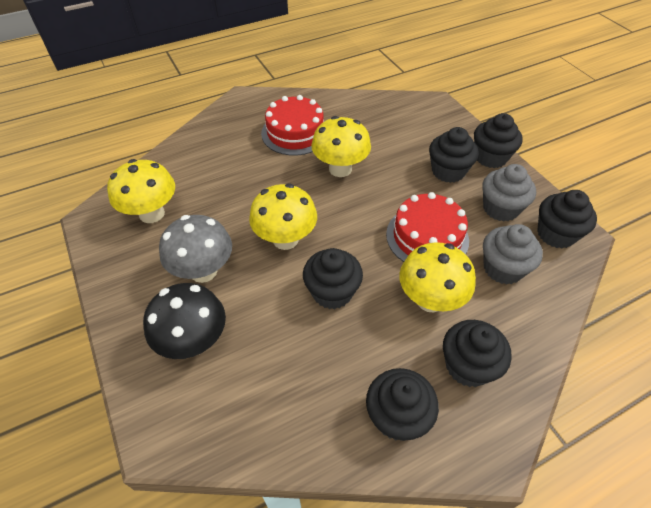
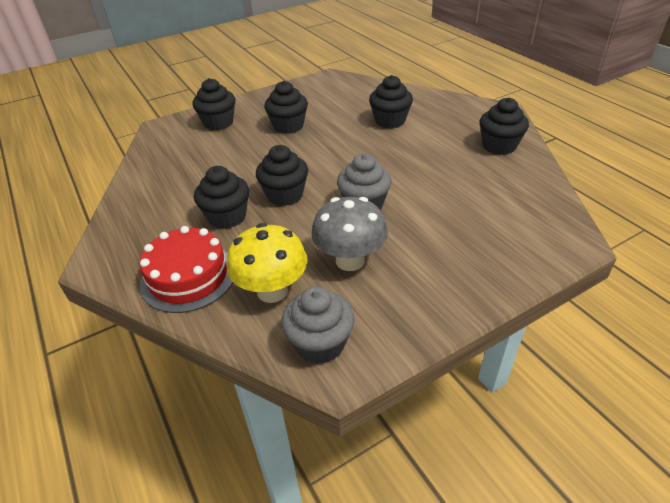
black mushroom: 1 -> 0
red cake: 2 -> 1
yellow mushroom: 4 -> 1

